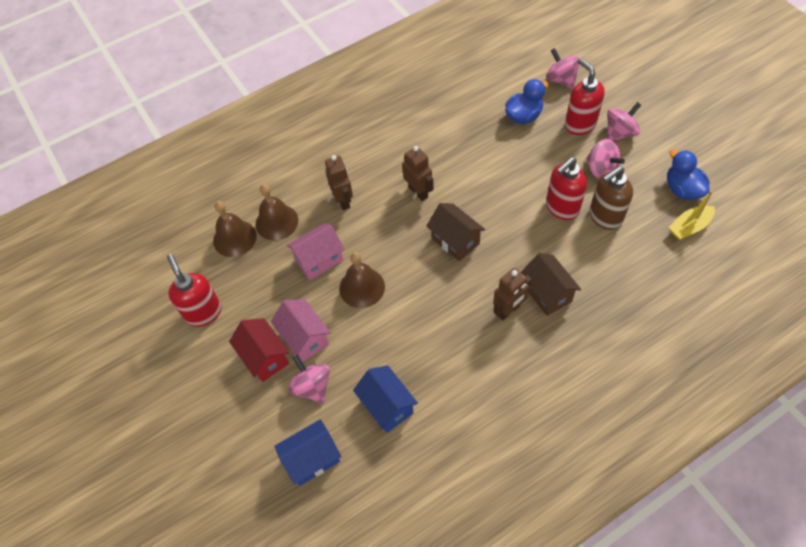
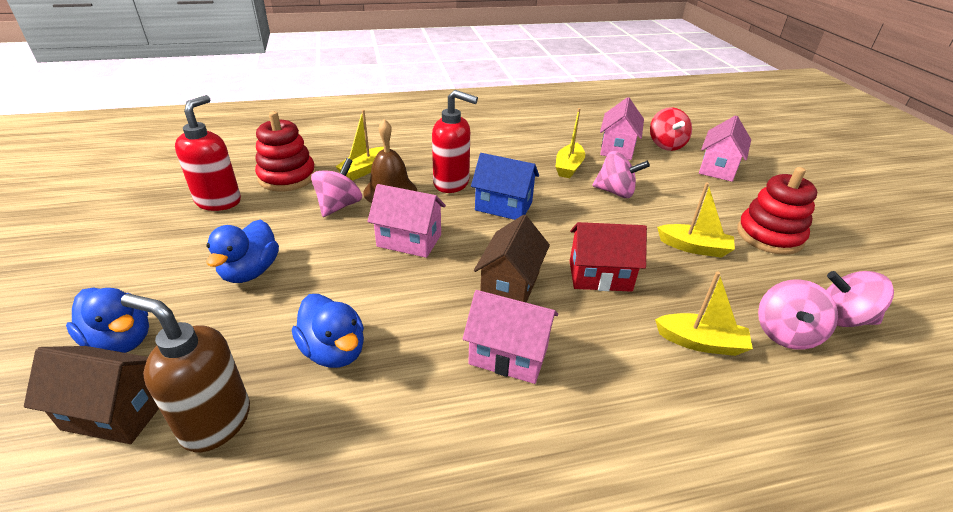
blue duck: 2 -> 3
blue house: 2 -> 1
brown bell: 3 -> 1
brown robot: 3 -> 0
pink house: 2 -> 4
red soap dispenser: 3 -> 2
red spinning top: 0 -> 1
red stacking toy: 0 -> 2
yellow boat: 1 -> 4

